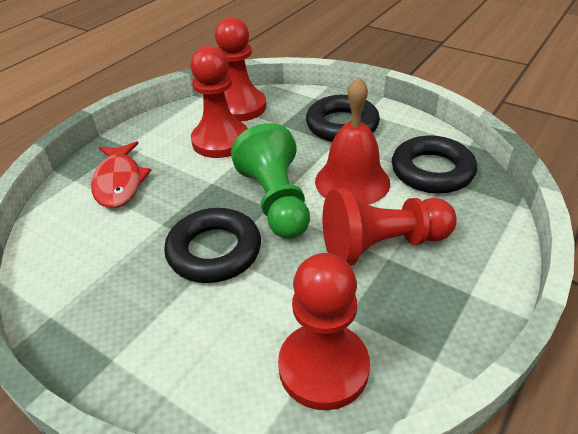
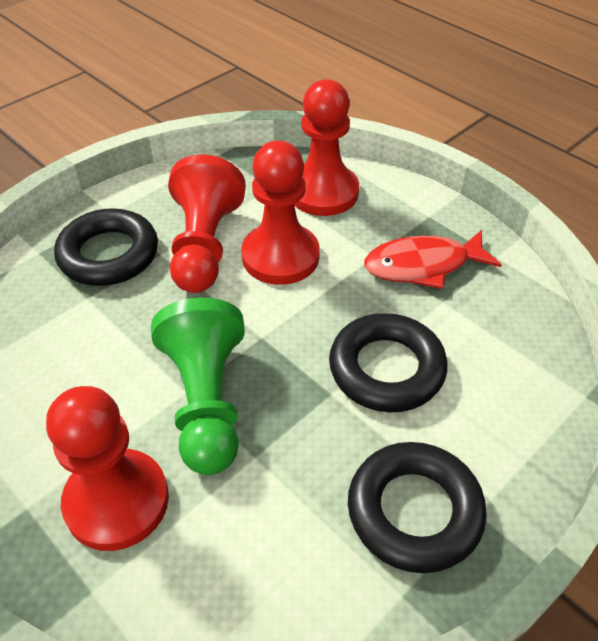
red bell: 1 -> 0

